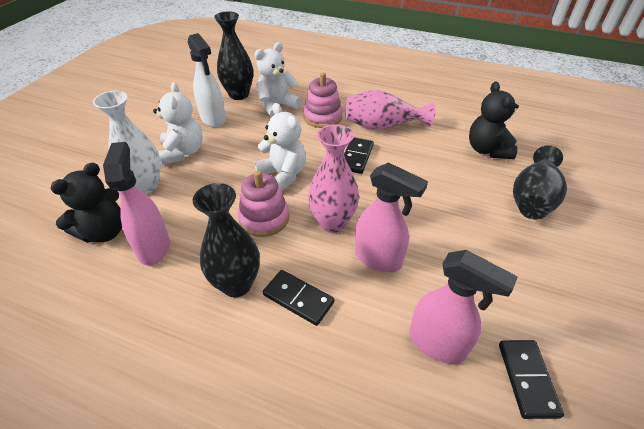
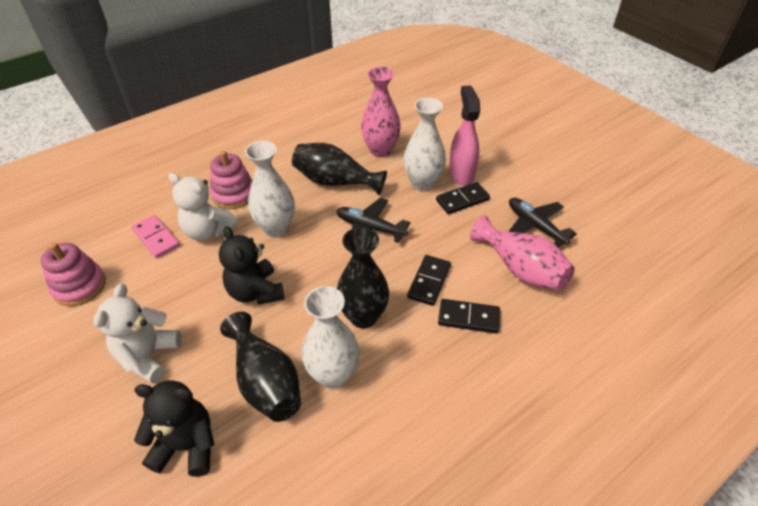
black plane: 0 -> 2
pink domino: 0 -> 1
pink spray bottle: 3 -> 1
white spray bottle: 1 -> 0
white teddy bear: 3 -> 2
white vase: 1 -> 3

